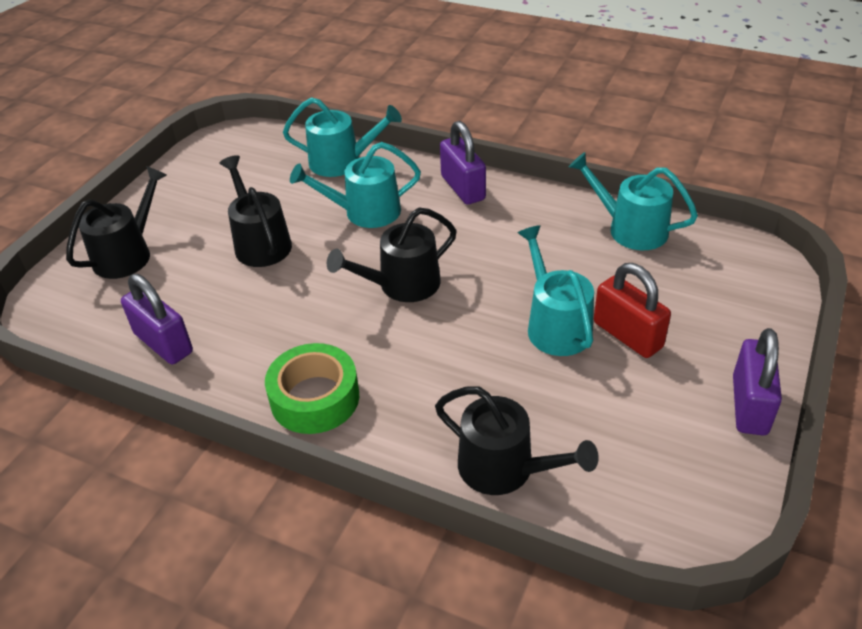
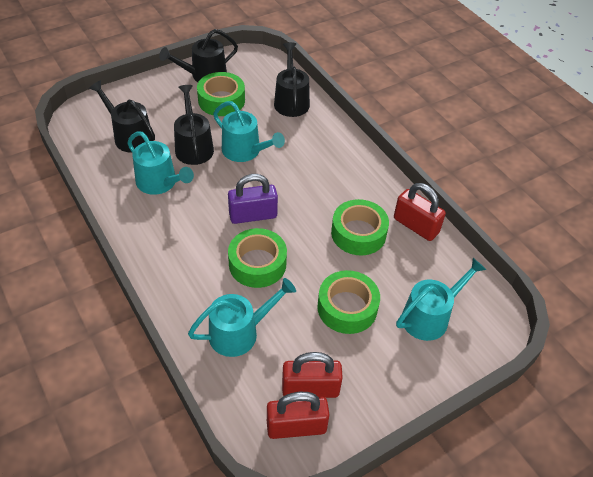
green tape: 1 -> 4
purple padlock: 3 -> 1
red padlock: 1 -> 3

